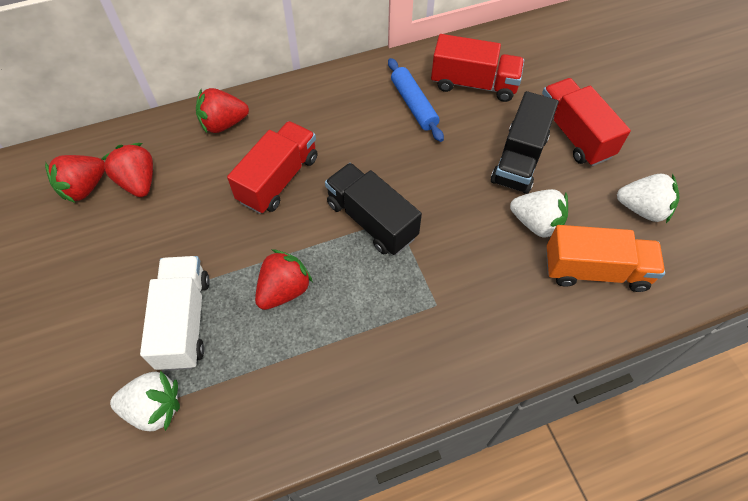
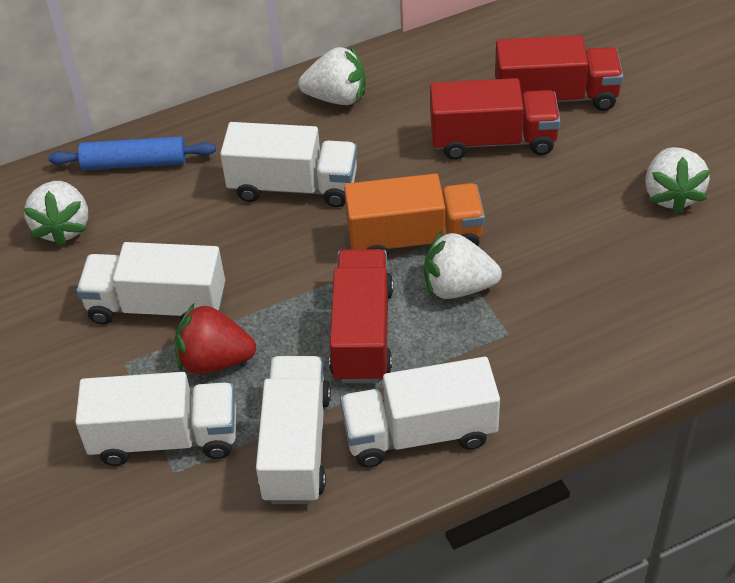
black truck: 2 -> 0
red strawberry: 4 -> 1
white strawberry: 3 -> 4
white truck: 1 -> 5

